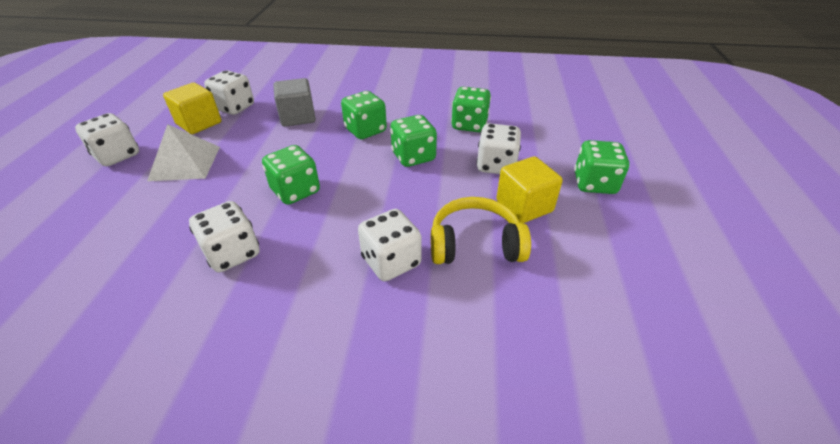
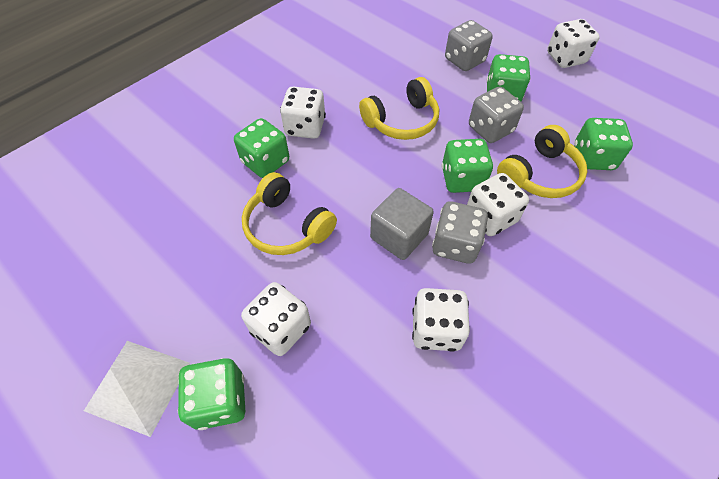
grey dice: 0 -> 3
yellow cube: 2 -> 0
yellow headphones: 1 -> 3

